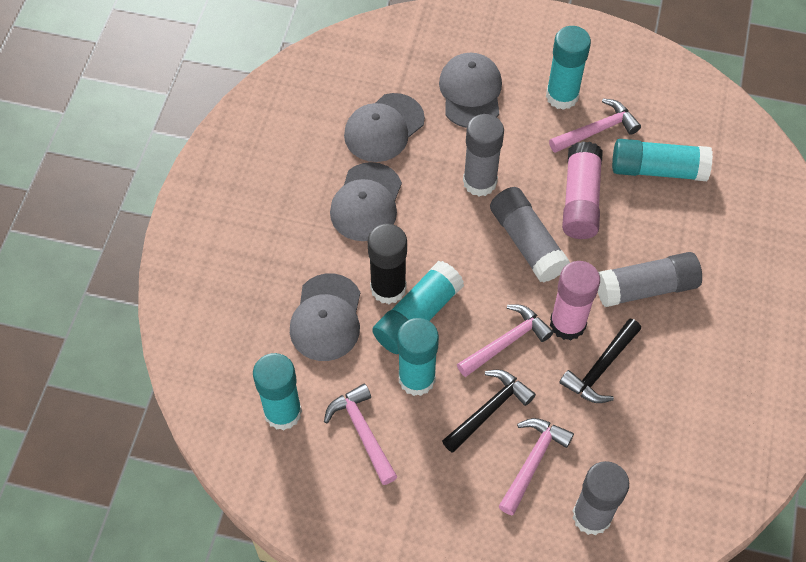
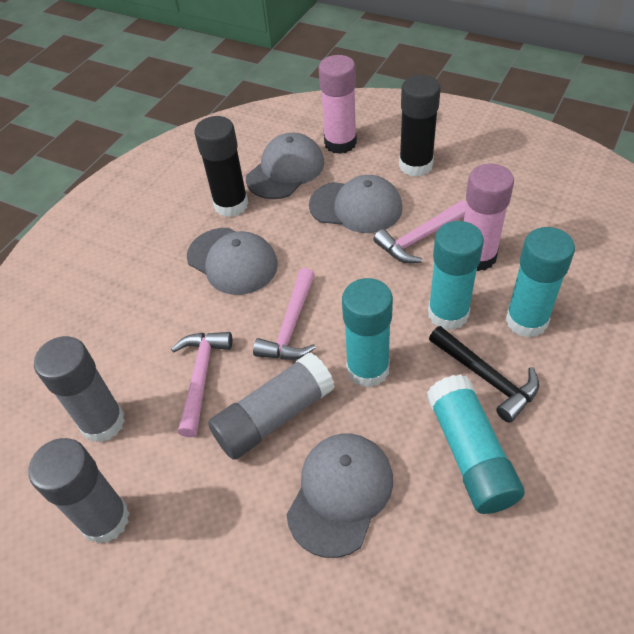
black glue stick: 1 -> 2
black hammer: 2 -> 1
grey glue stick: 4 -> 3
pink hammer: 4 -> 3
turquoise glue stick: 5 -> 4

